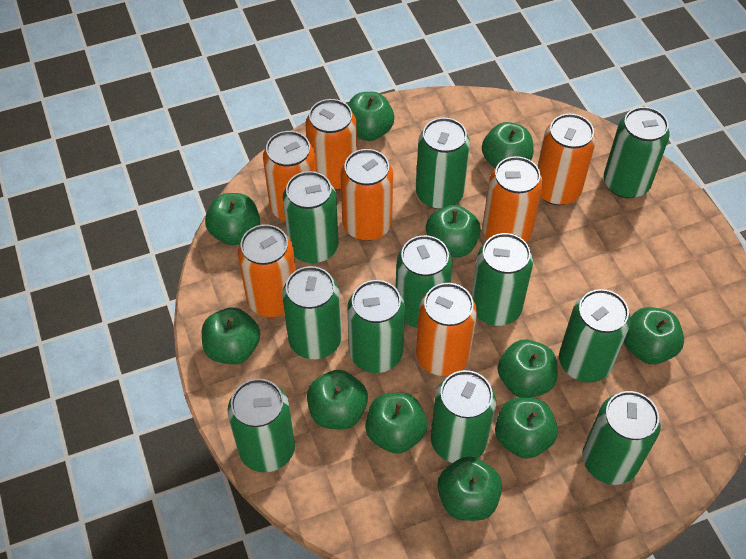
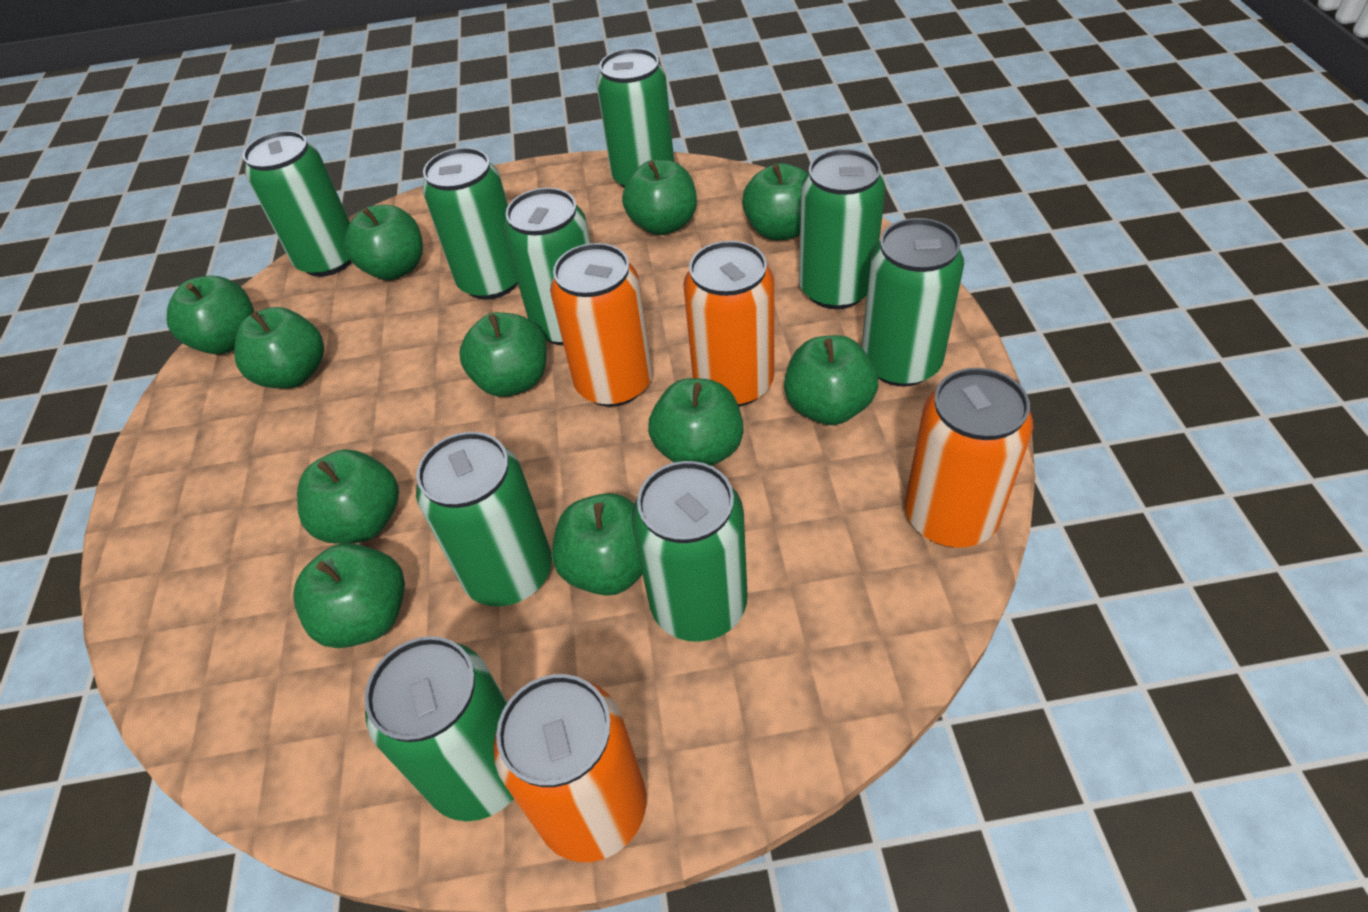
green can: 11 -> 9
orange can: 7 -> 4

